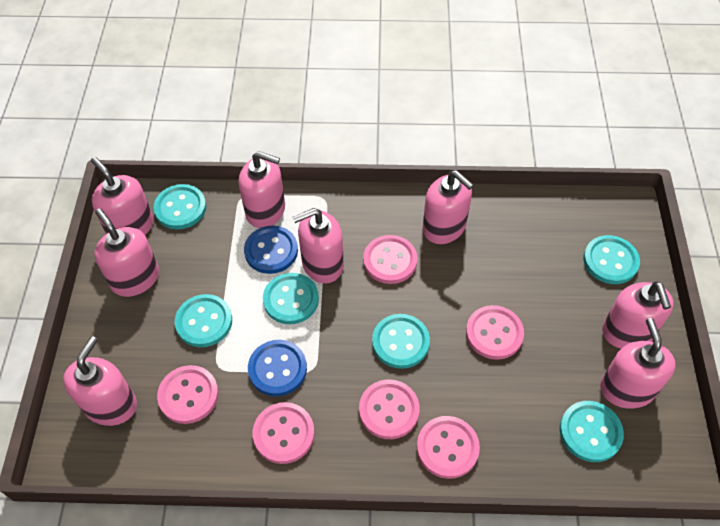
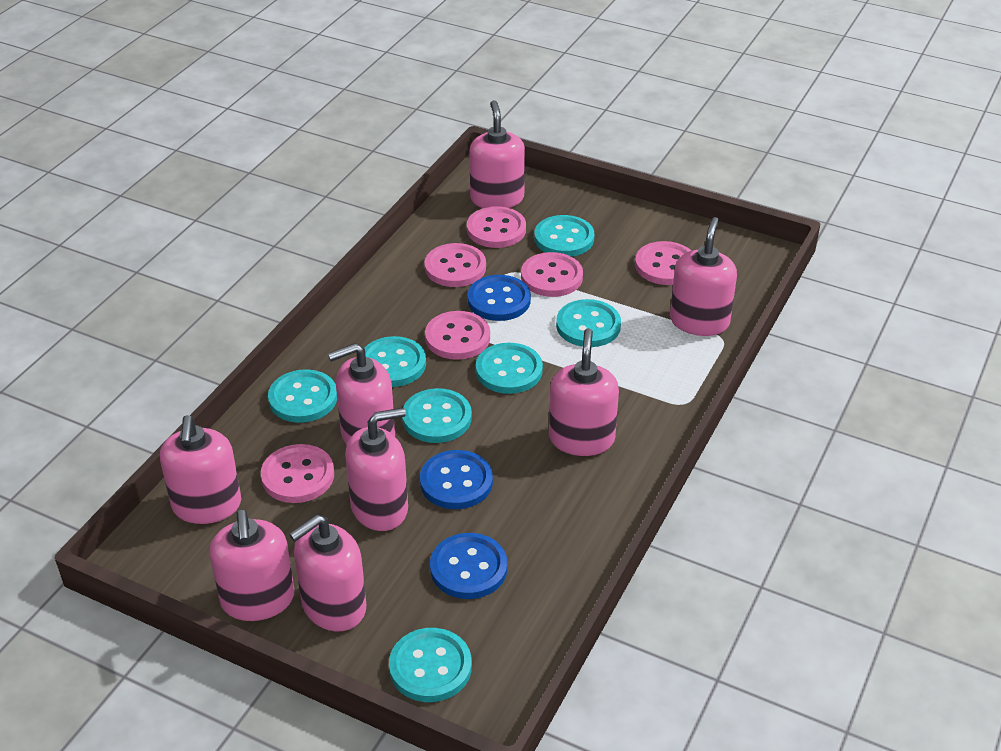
blue button: 2 -> 3
turquoise button: 6 -> 7

